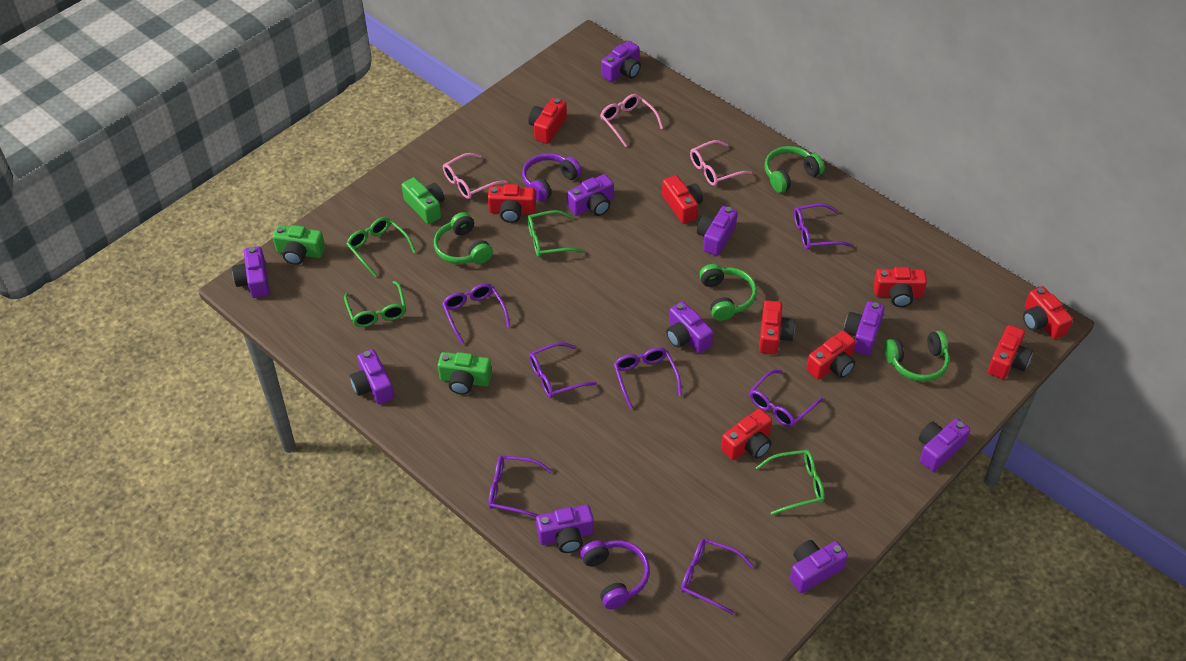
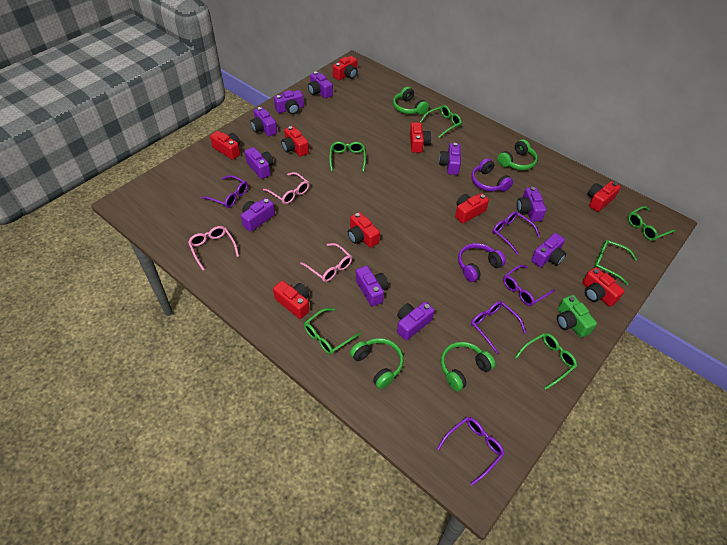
green camera: 3 -> 1
green glasses: 4 -> 6
purple glasses: 7 -> 5

